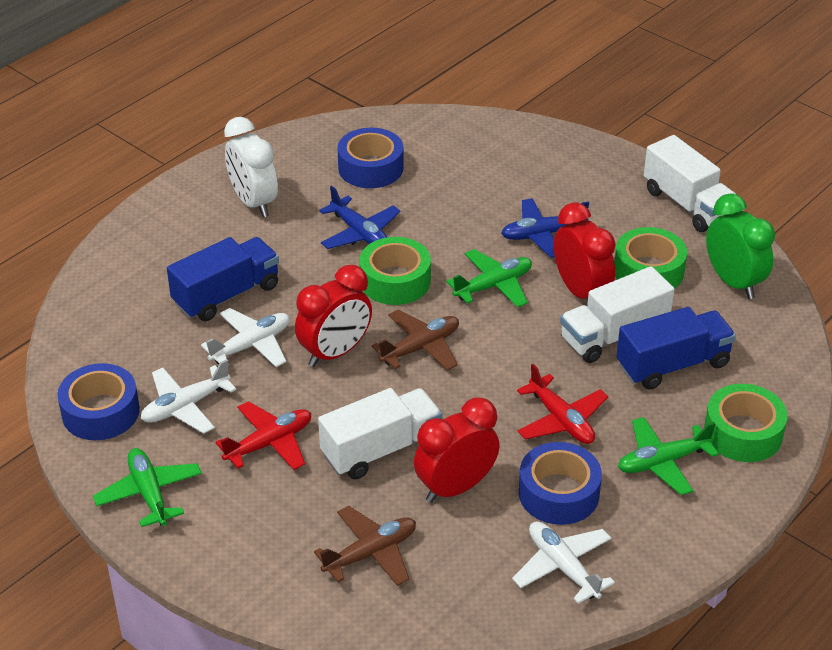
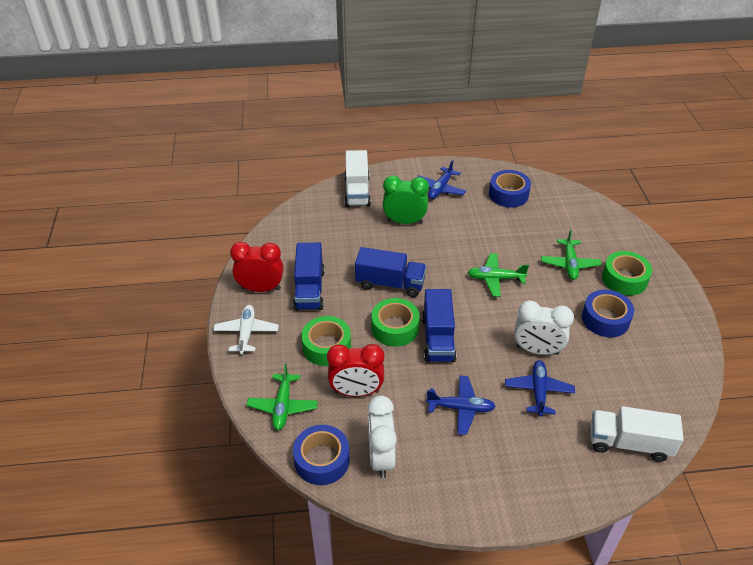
blue plane: 2 -> 3
blue truck: 2 -> 3
brown plane: 2 -> 0
red clock: 3 -> 2
red plane: 2 -> 0
white clock: 1 -> 2
white plane: 3 -> 1
white truck: 3 -> 2

